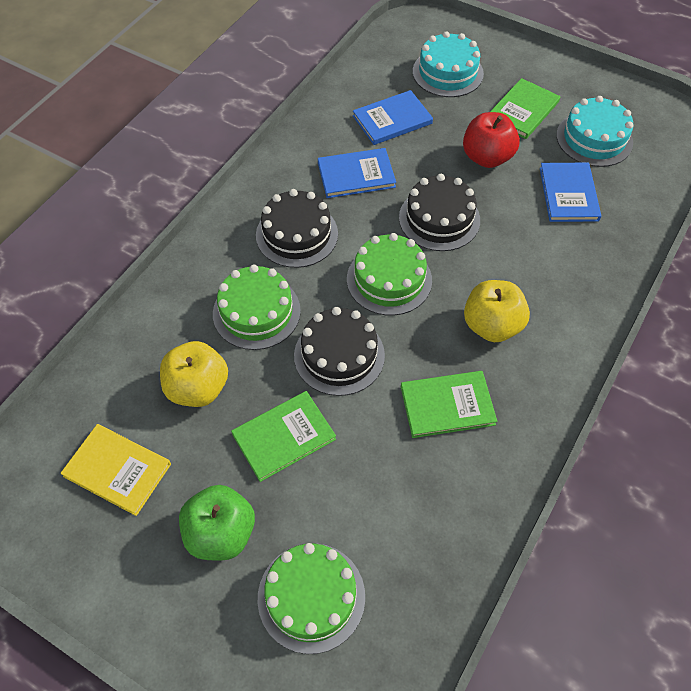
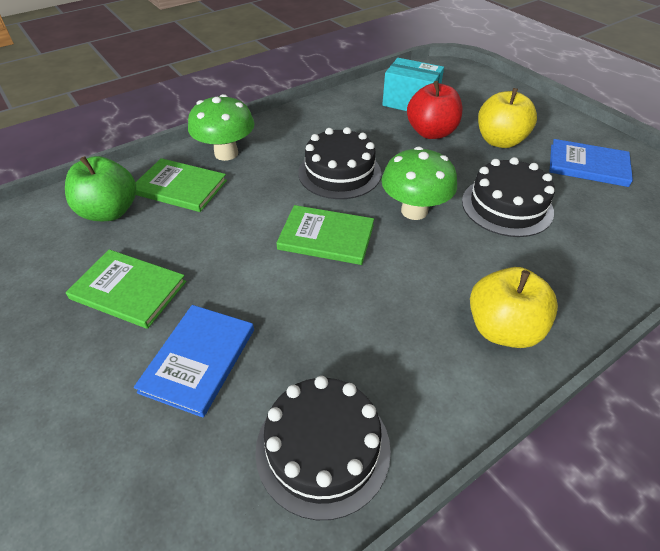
blue book: 3 -> 2
green cake: 3 -> 0
green mushroom: 0 -> 2
turquoise box: 0 -> 1
turquoise cake: 2 -> 0
yellow book: 1 -> 0

